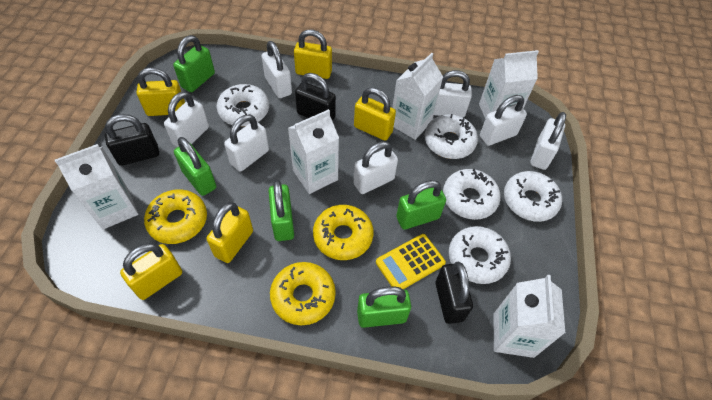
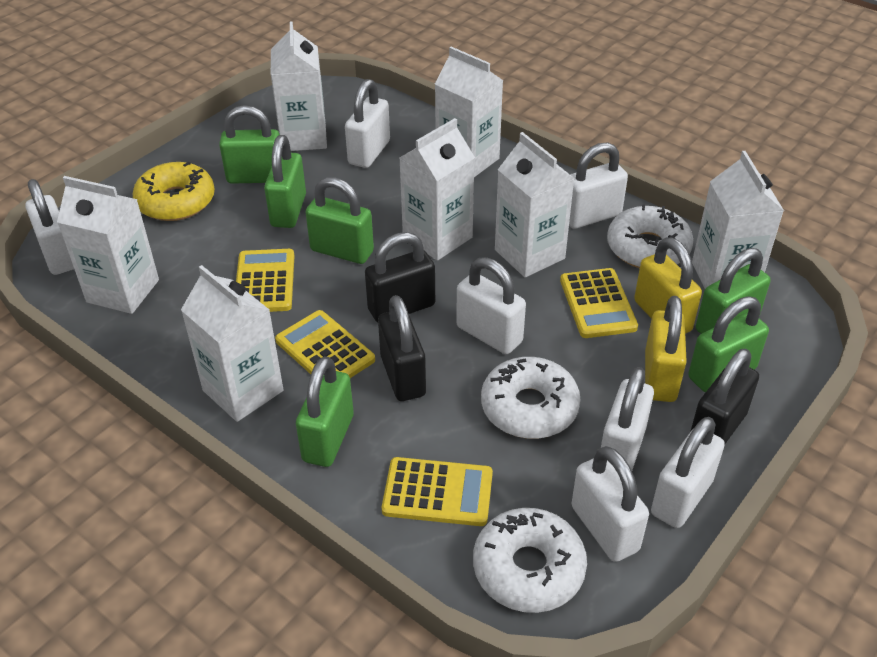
green padlock: 5 -> 6
white carton: 5 -> 7
white donut: 5 -> 3
yellow calculator: 1 -> 4
yellow donut: 3 -> 1
yellow padlock: 5 -> 2

